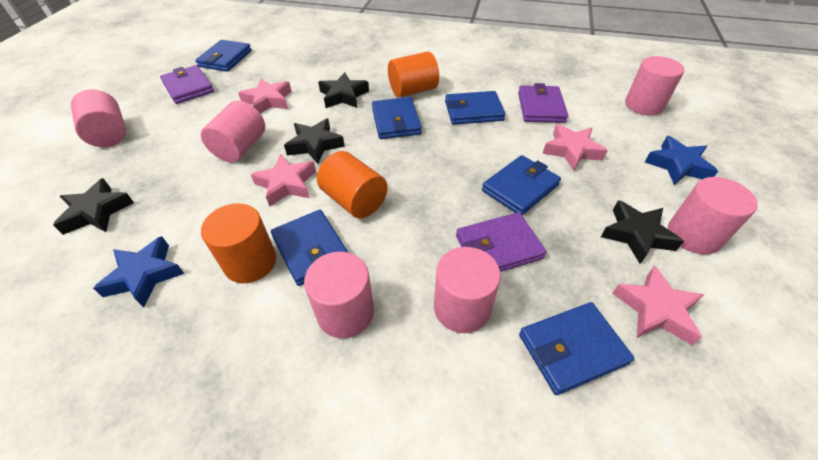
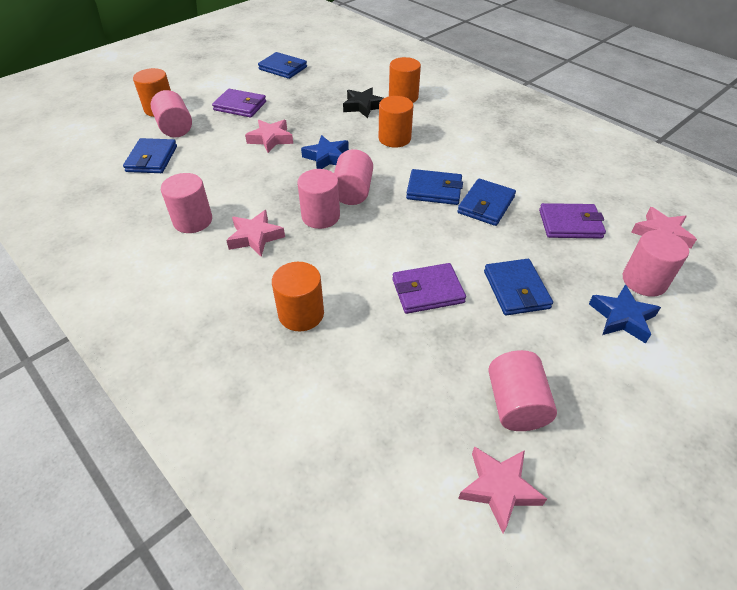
black star: 4 -> 1
blue wallet: 6 -> 5
orange cylinder: 3 -> 4

